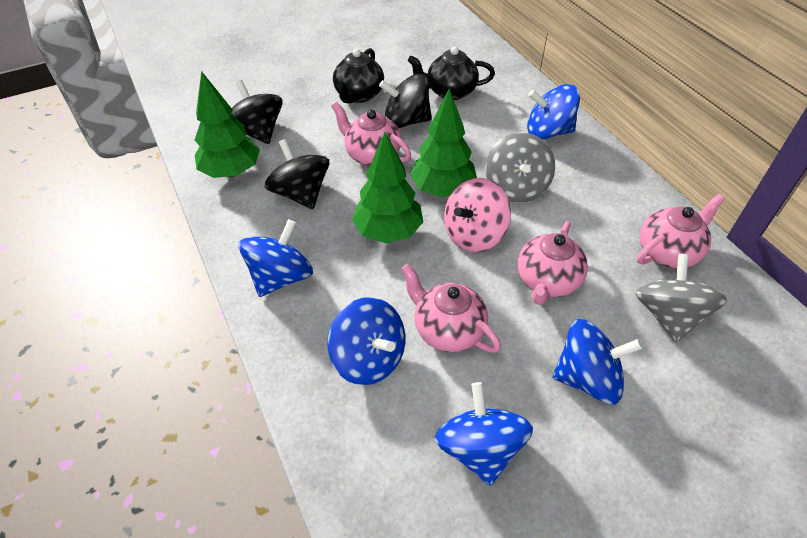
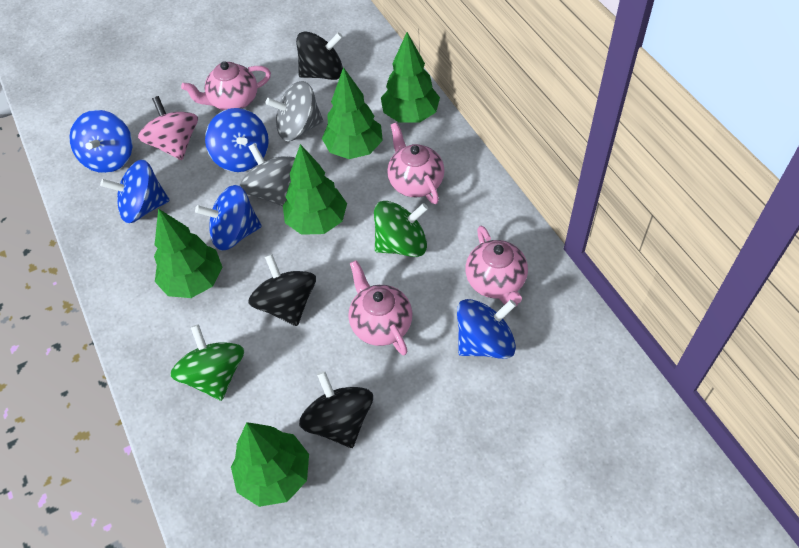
black teapot: 2 -> 0
green spinning top: 0 -> 2
green tree: 3 -> 5

